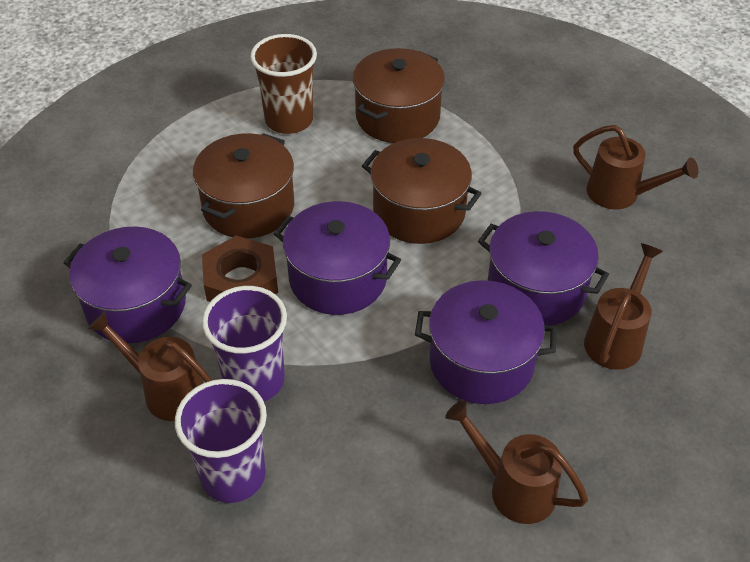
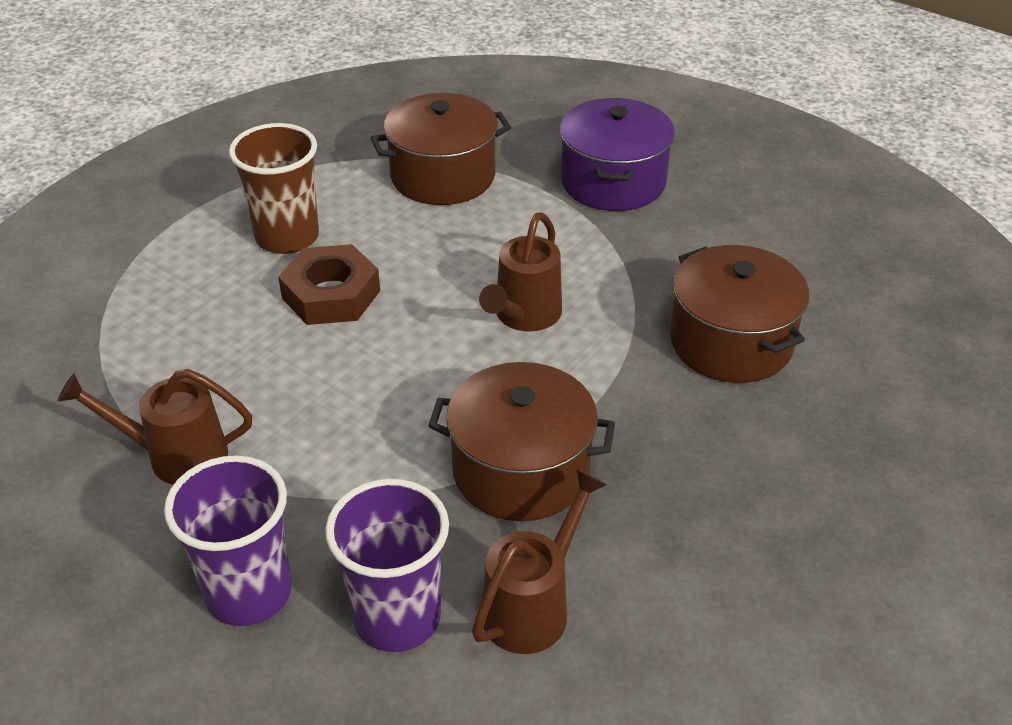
brown watering can: 4 -> 3
purple pot: 4 -> 1

